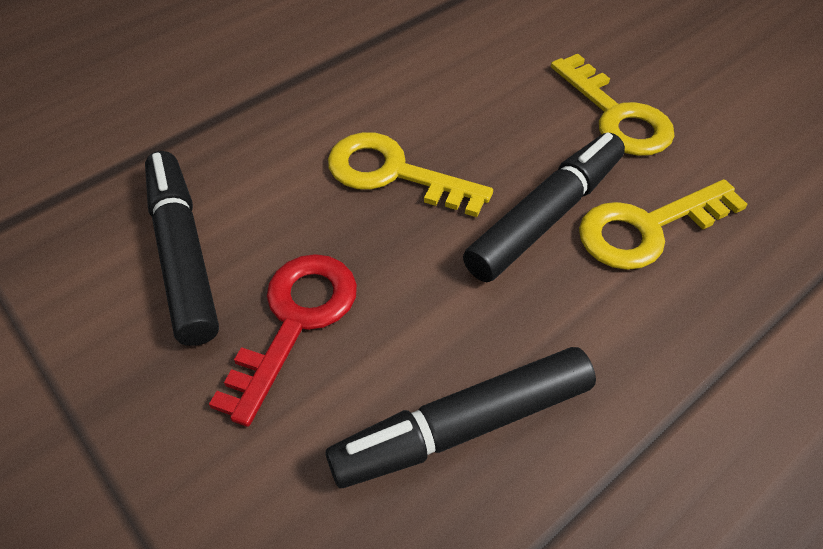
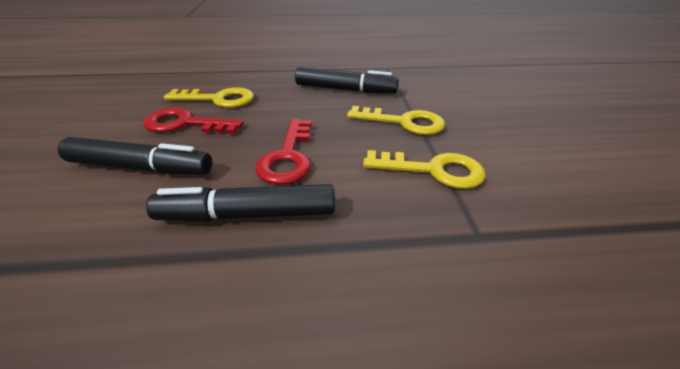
red key: 1 -> 2

